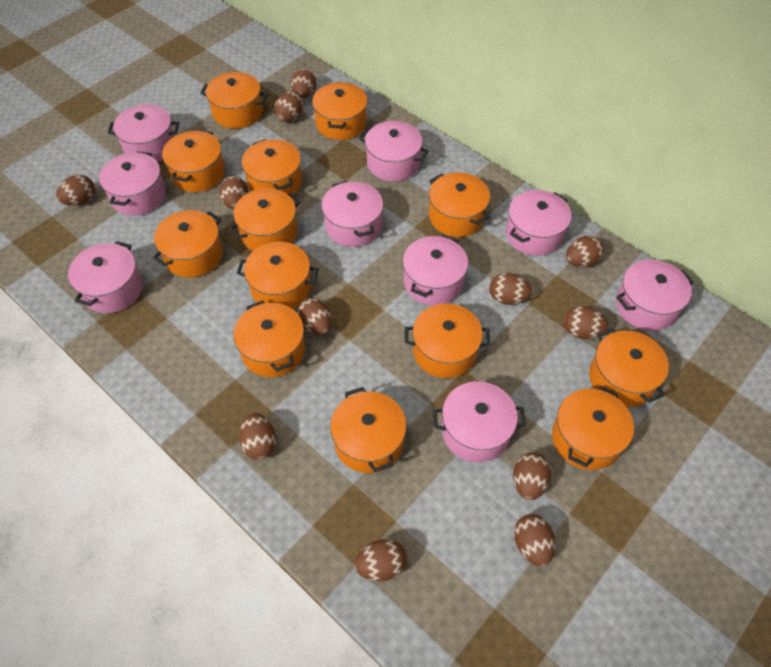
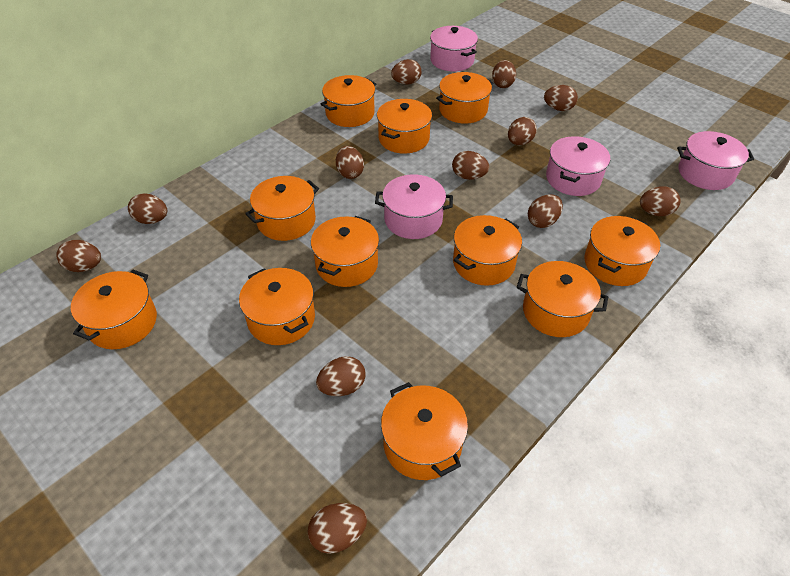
orange pot: 13 -> 11
pink pot: 9 -> 4

